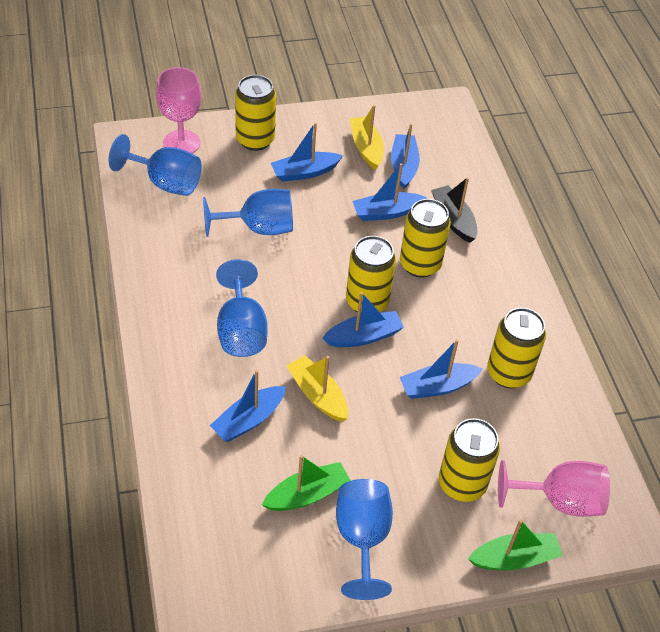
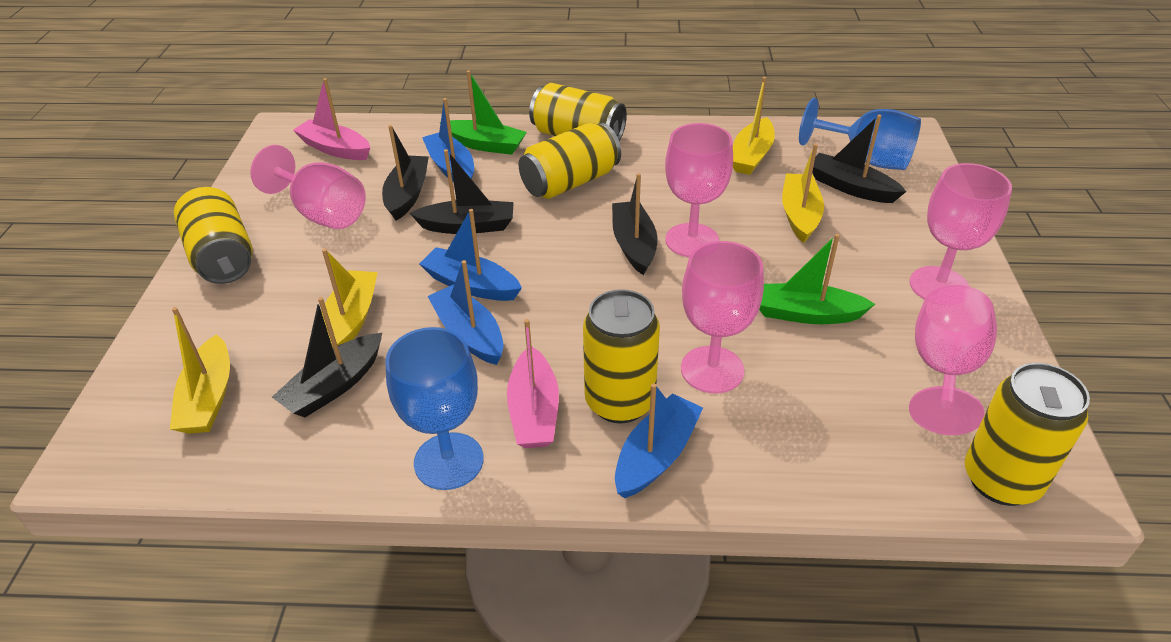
black boat: 1 -> 5
blue boat: 6 -> 4
blue goblet: 4 -> 2
pink boat: 0 -> 2
pink goblet: 2 -> 5
yellow boat: 2 -> 4

